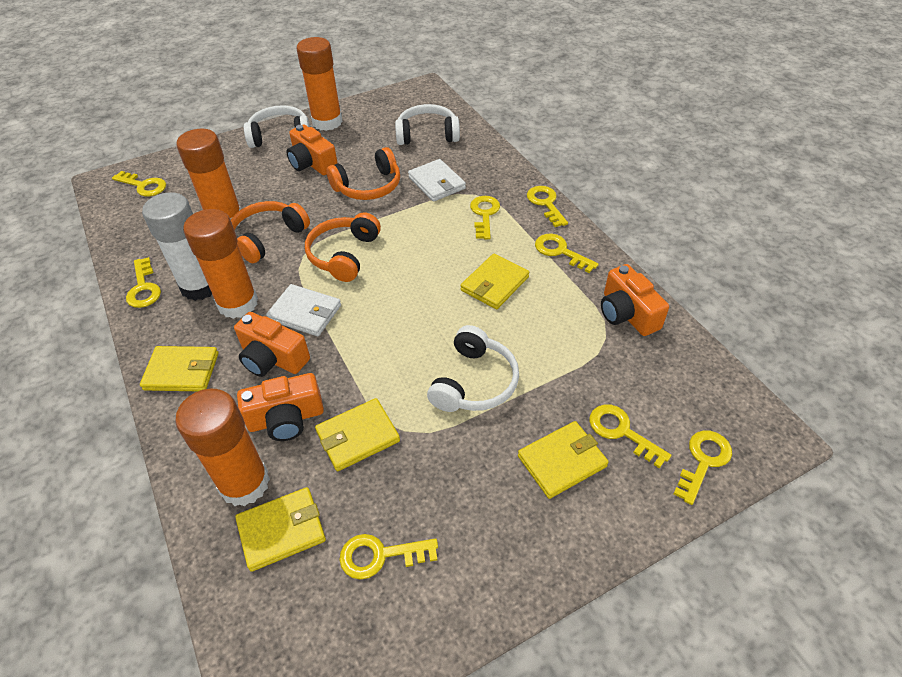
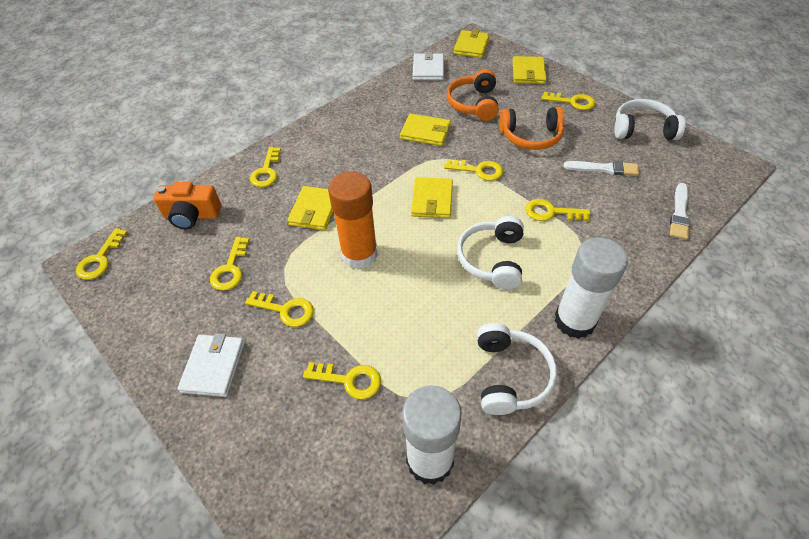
orange camera: 4 -> 1
orange glue stick: 4 -> 1
orange headphones: 3 -> 2
white brush: 0 -> 2
white glue stick: 1 -> 2

